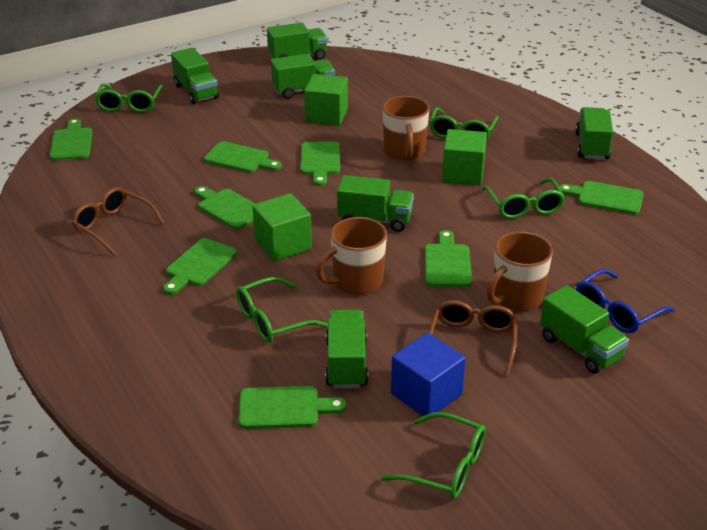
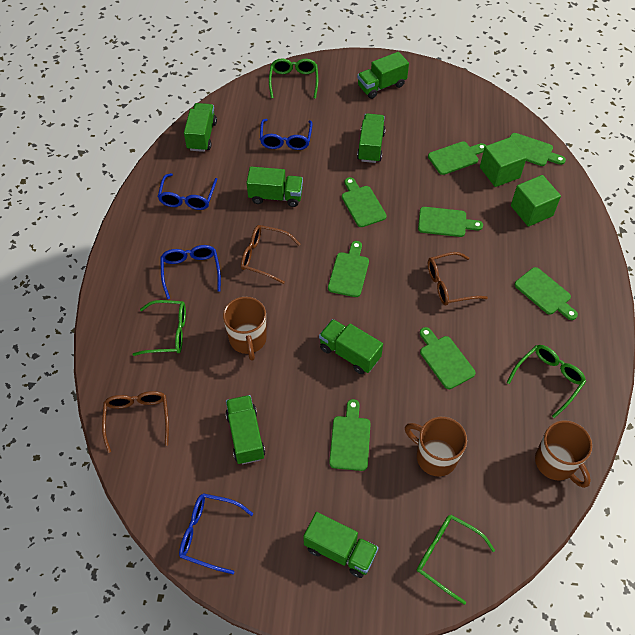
blue cube: 1 -> 0
blue glasses: 1 -> 4
brown glasses: 2 -> 3
green cube: 3 -> 2
green glasses: 5 -> 4

